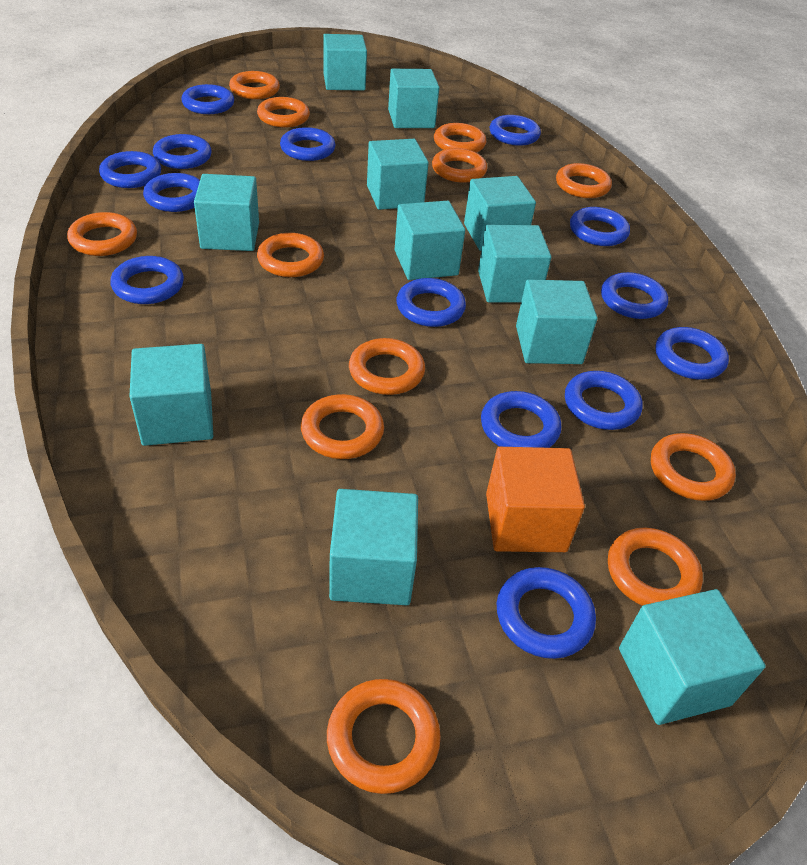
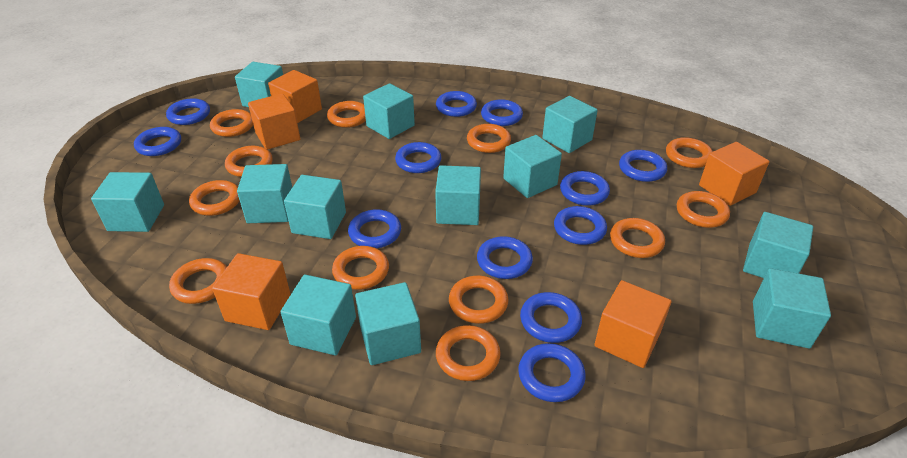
blue ring: 14 -> 12
orange cube: 1 -> 5
turquoise cube: 11 -> 12

